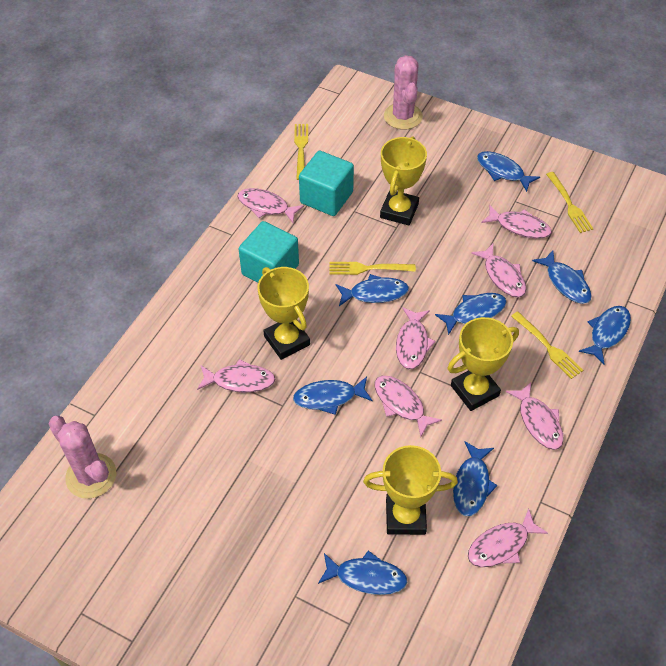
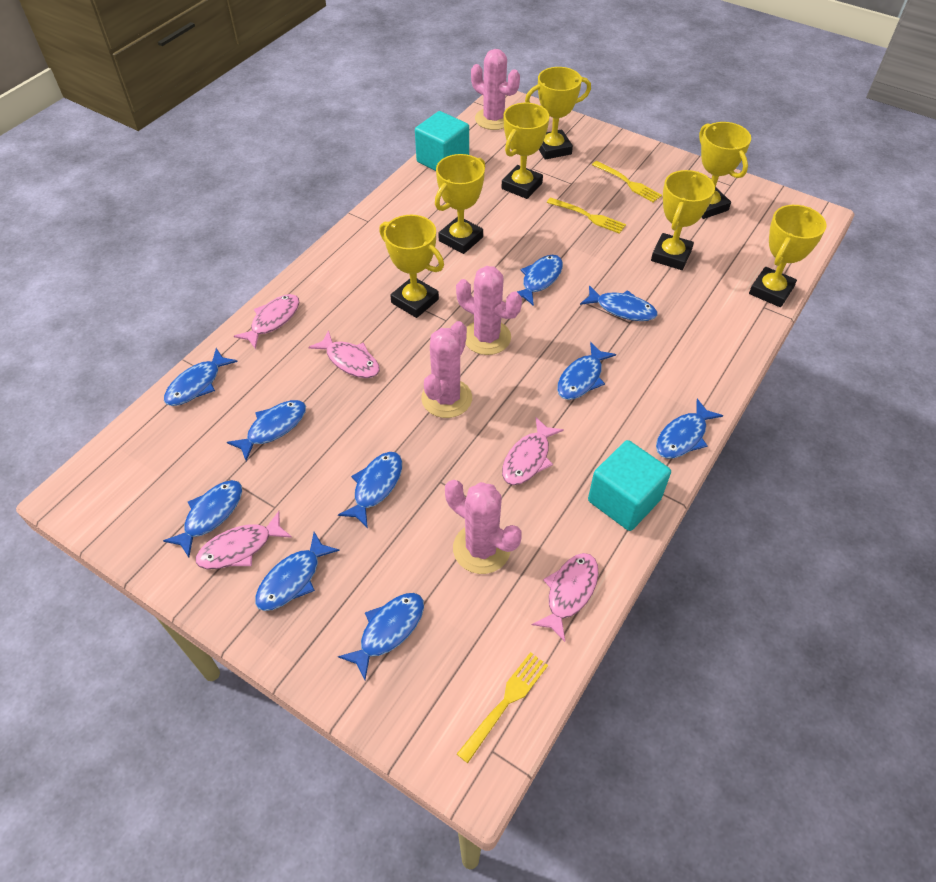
blue fish: 8 -> 10
pink cactus: 2 -> 4
pink fish: 8 -> 5
yellow fork: 4 -> 3
yellow trophy: 4 -> 7

